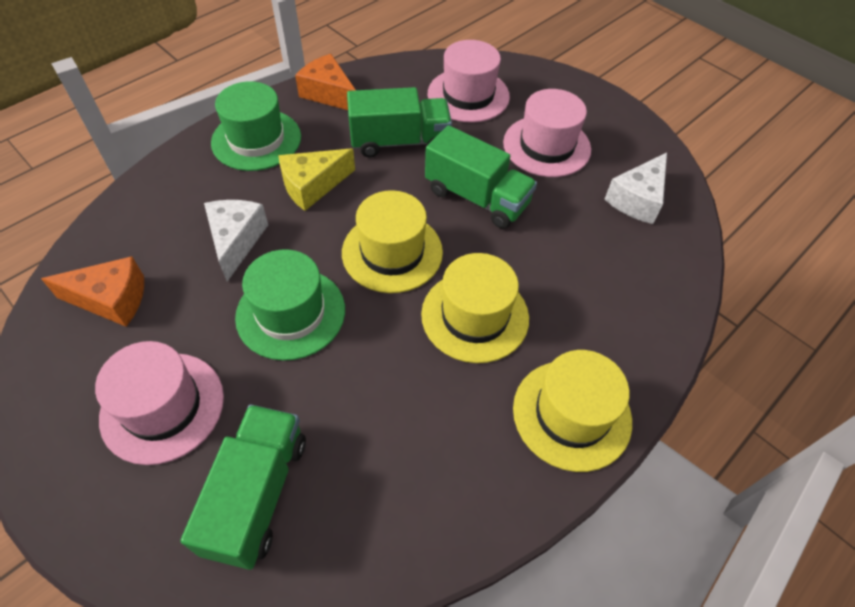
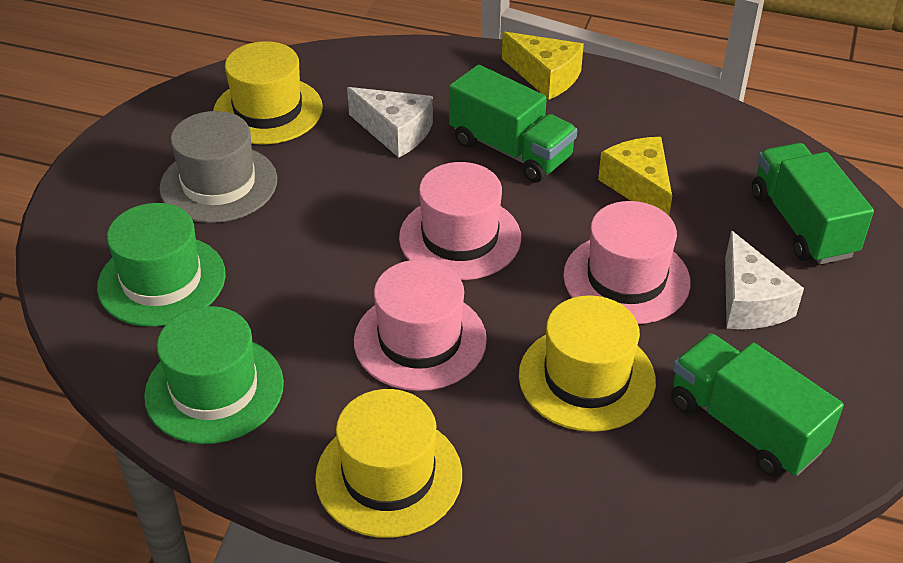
grey hat: 0 -> 1
orange cheese: 2 -> 0
yellow cheese: 1 -> 2

